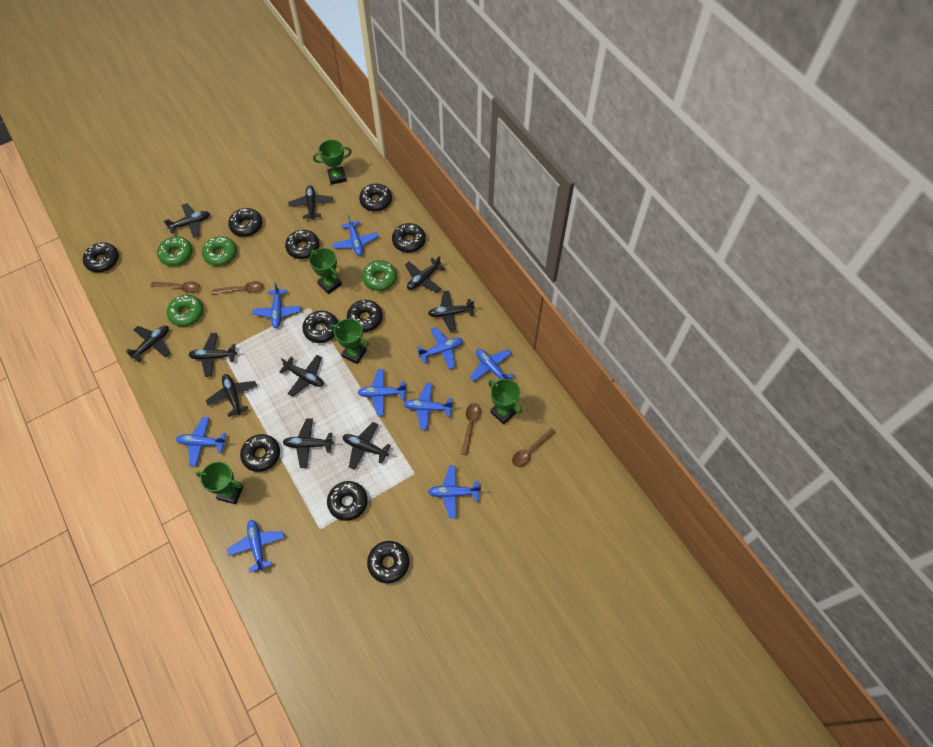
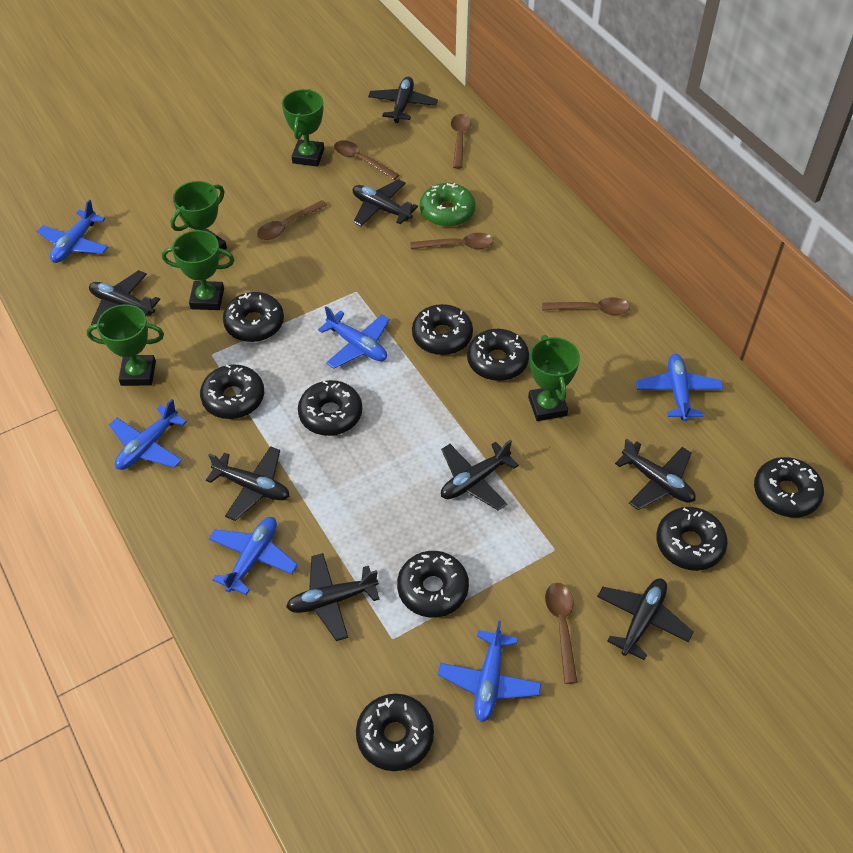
black donut: 10 -> 9
black plane: 10 -> 8
blue plane: 9 -> 6
brown spoon: 4 -> 6
green donut: 4 -> 1

